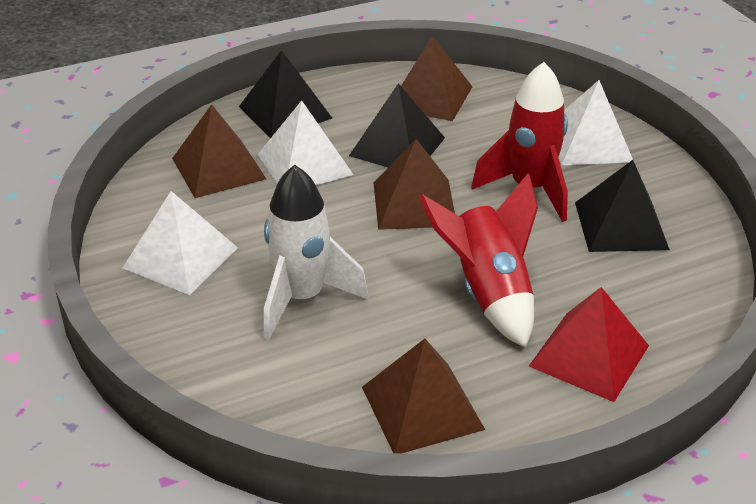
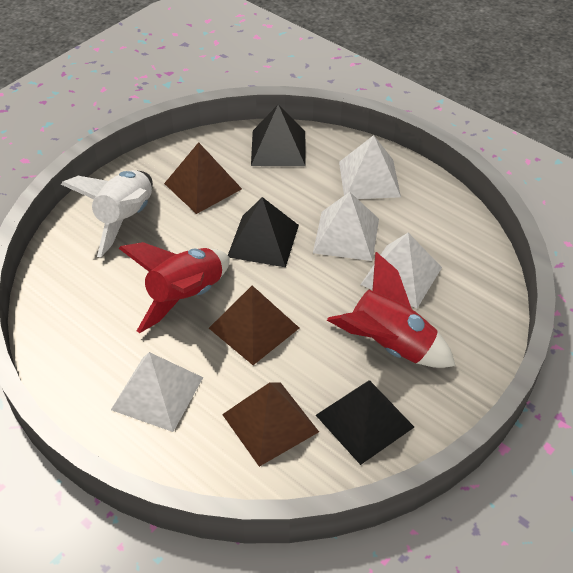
brown pyramid: 4 -> 3
red pyramid: 1 -> 0
white pyramid: 3 -> 4

